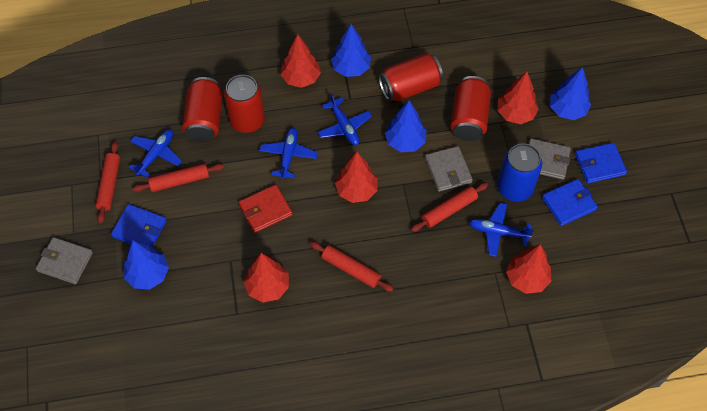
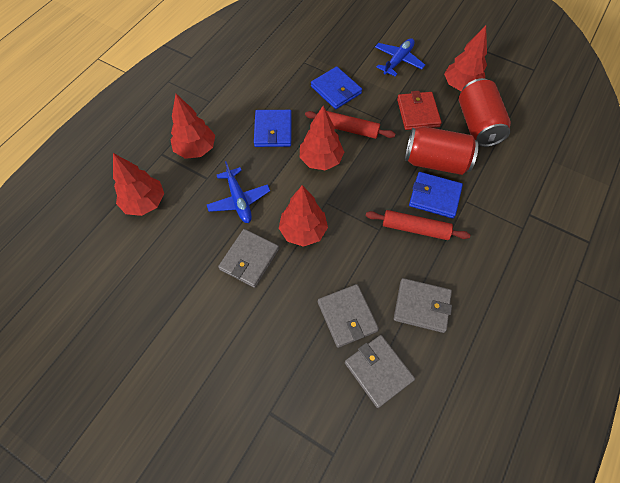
blue can: 1 -> 0
blue plane: 4 -> 2
blue tree: 4 -> 0
grey wallet: 3 -> 4
red can: 4 -> 2
red rolling pin: 4 -> 2

